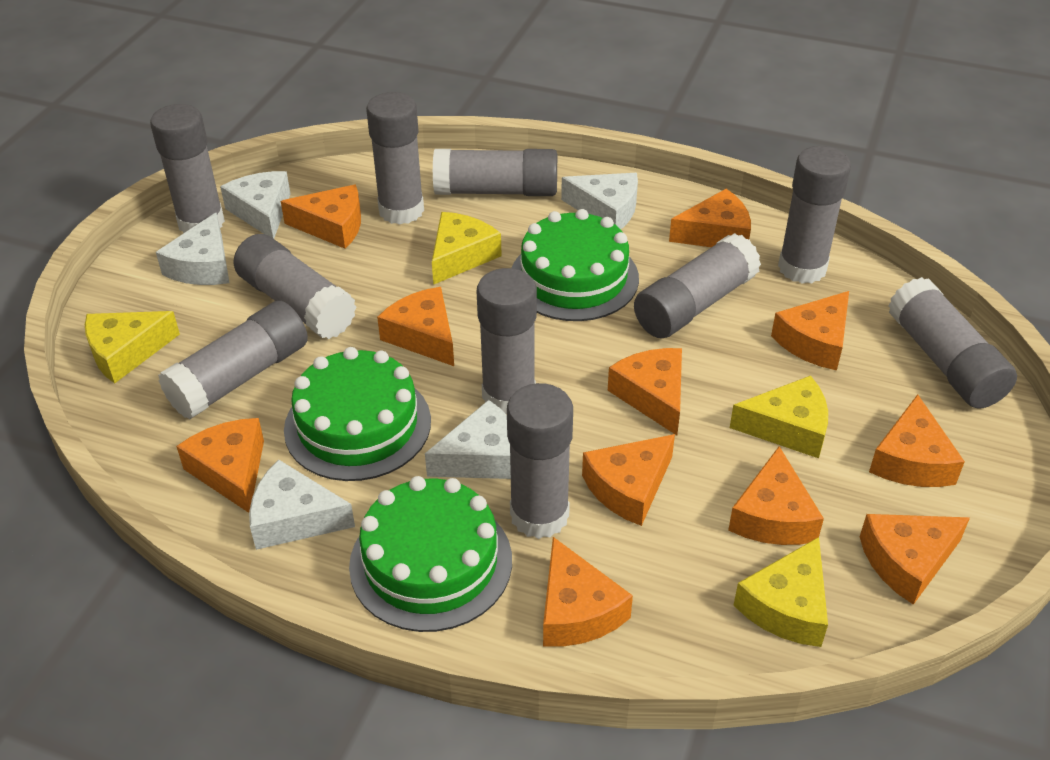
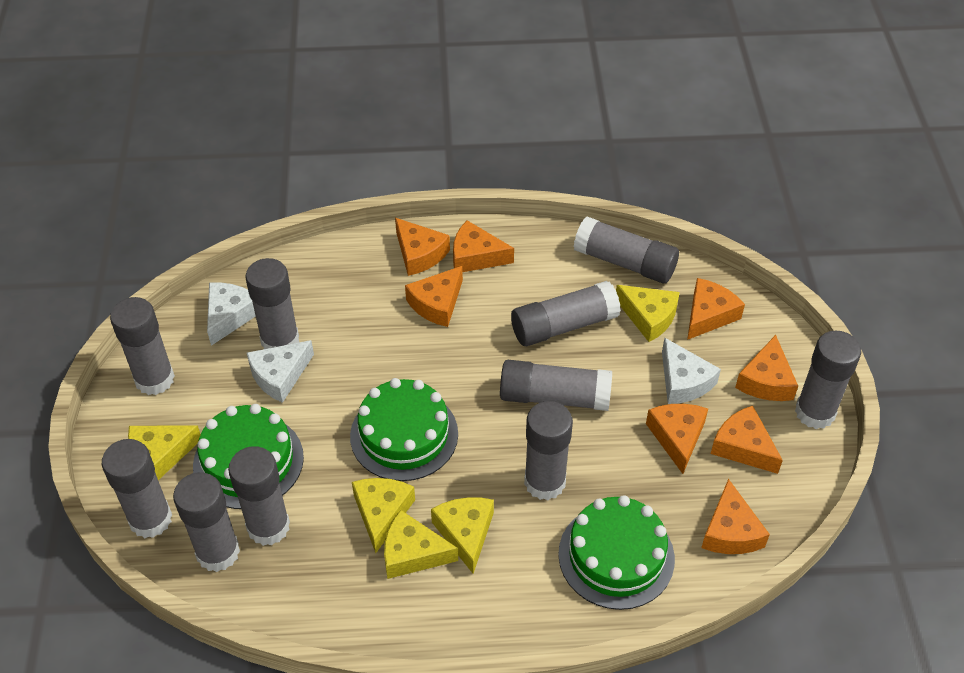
orange cheese: 11 -> 8
white cheese: 5 -> 3
yellow cheese: 4 -> 5

